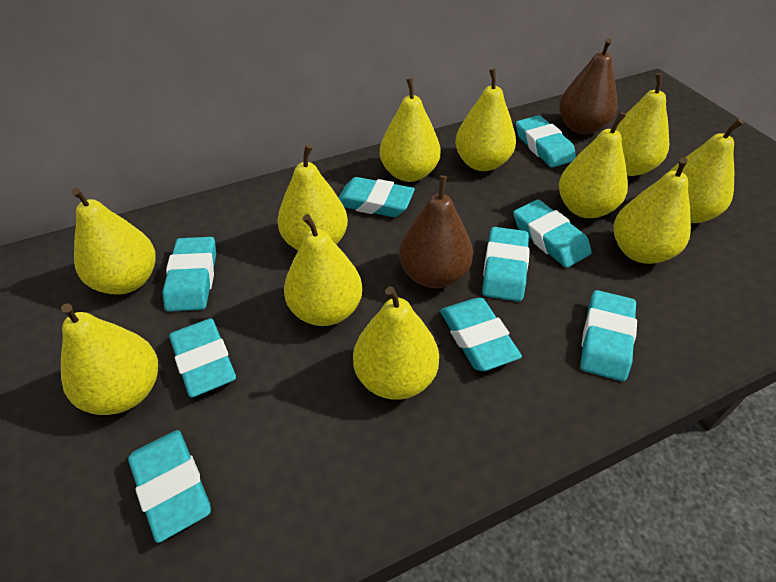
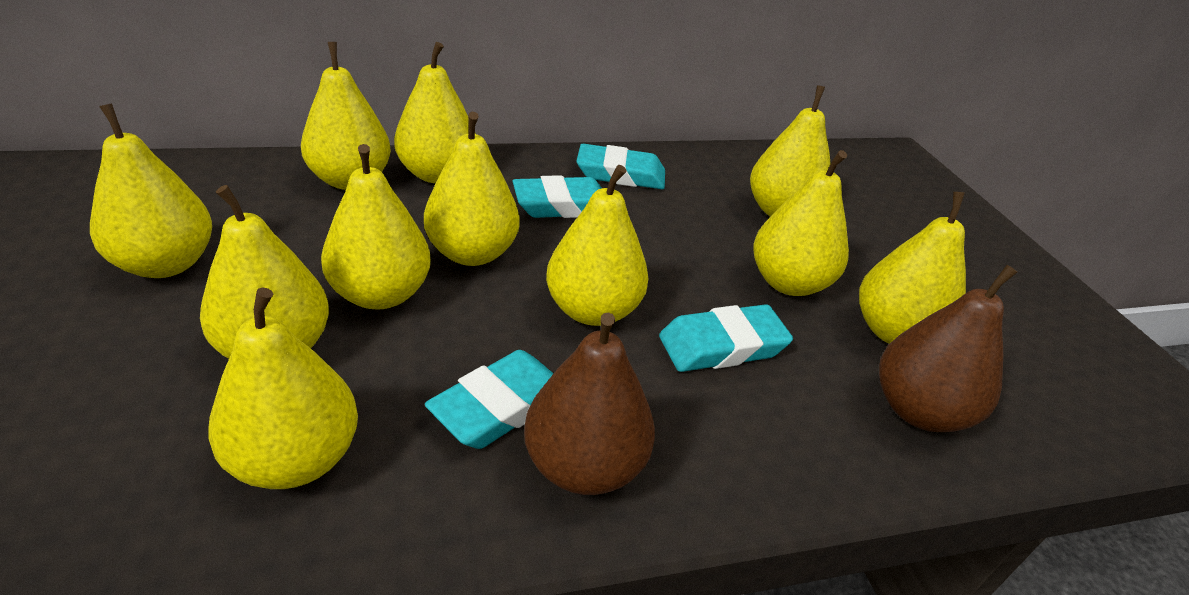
turquoise eraser: 9 -> 4

